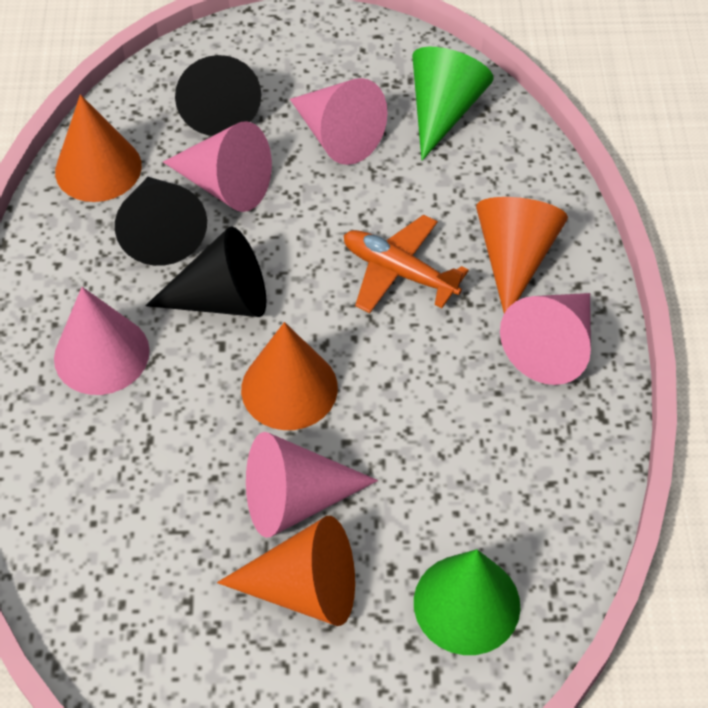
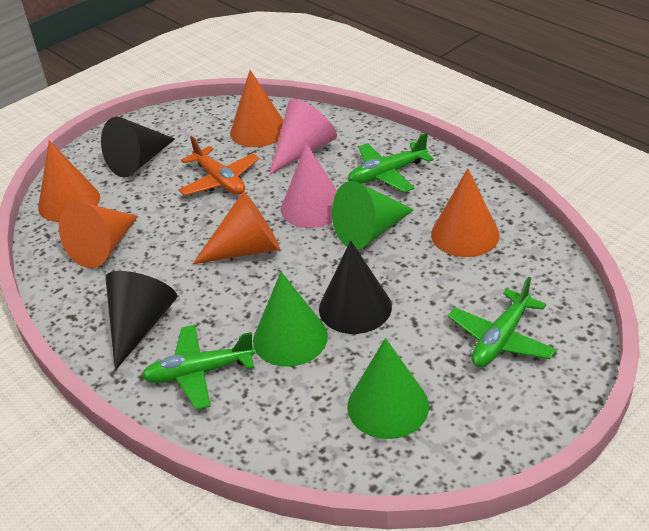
green cone: 2 -> 3
green plane: 0 -> 3
orange cone: 4 -> 5
pink cone: 5 -> 2

